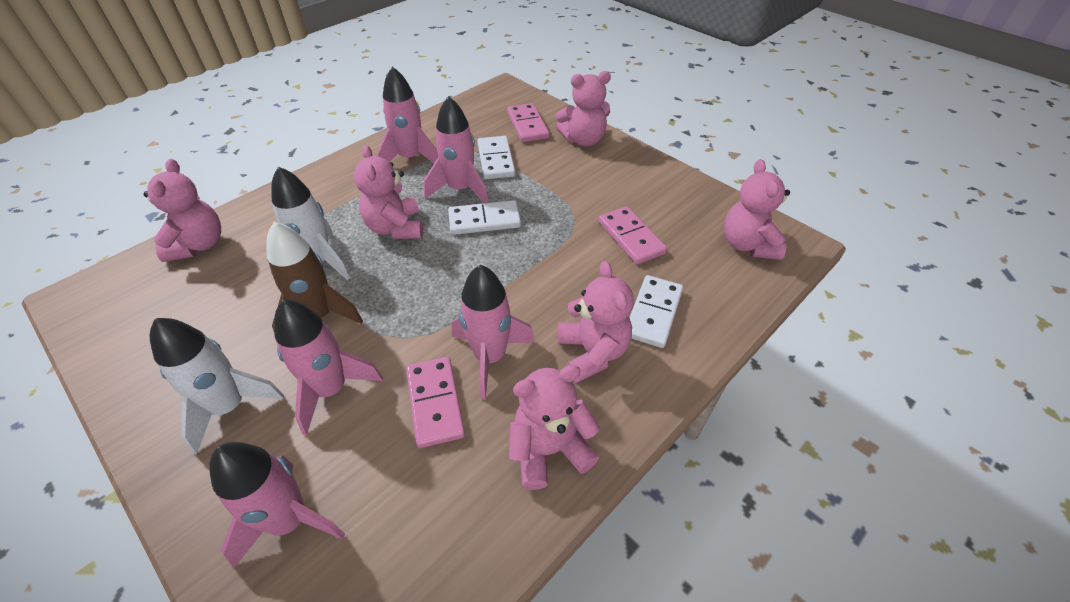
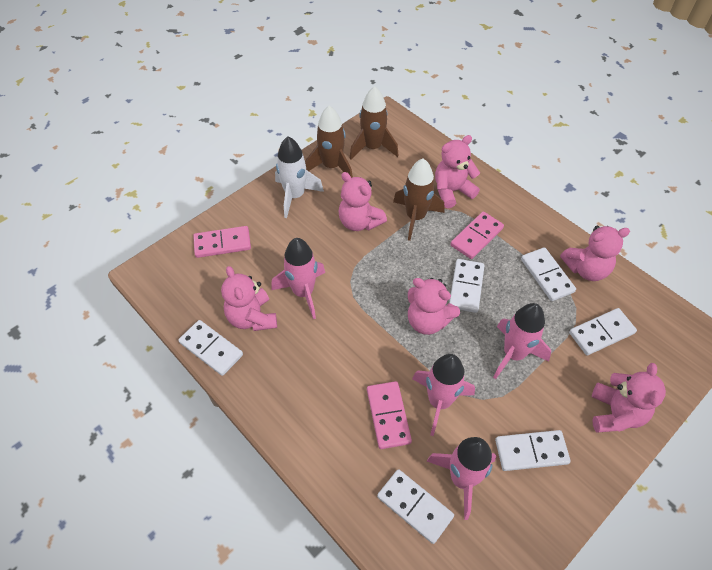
brown rocket: 1 -> 3
pink rocket: 5 -> 4
white domino: 3 -> 6
white rocket: 2 -> 1

